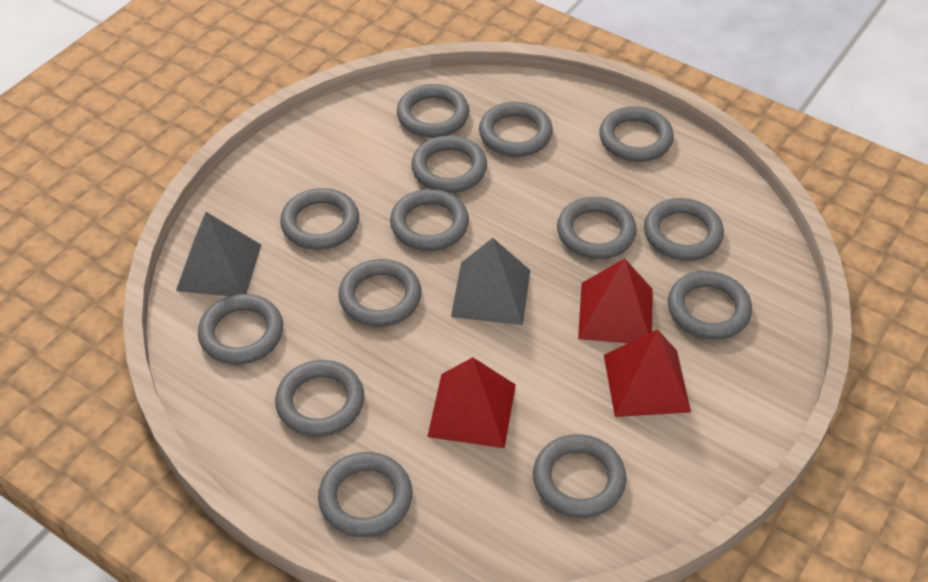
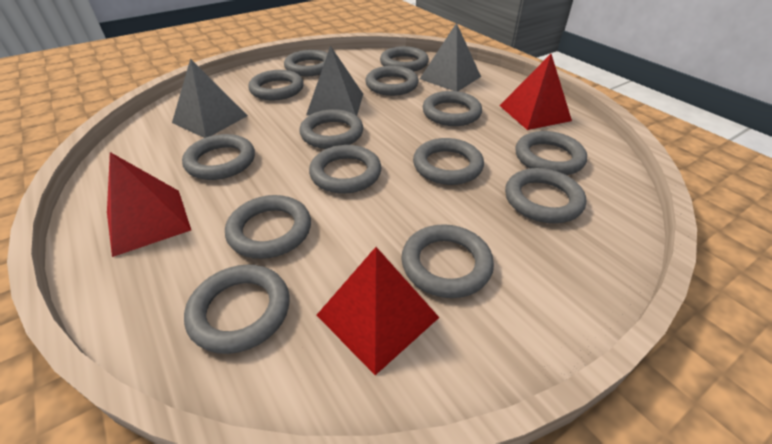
grey pyramid: 2 -> 3

